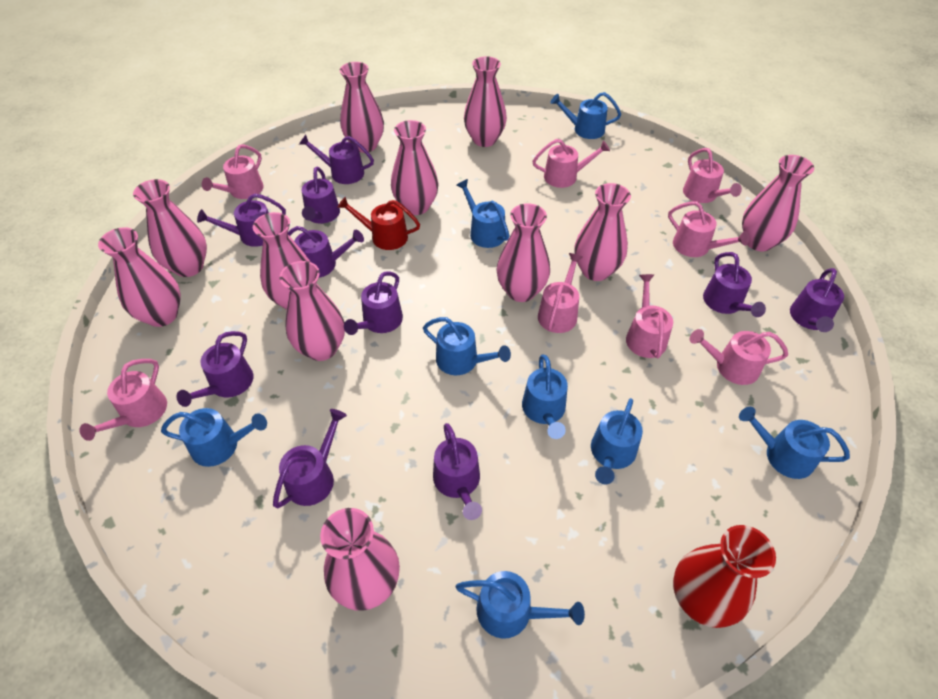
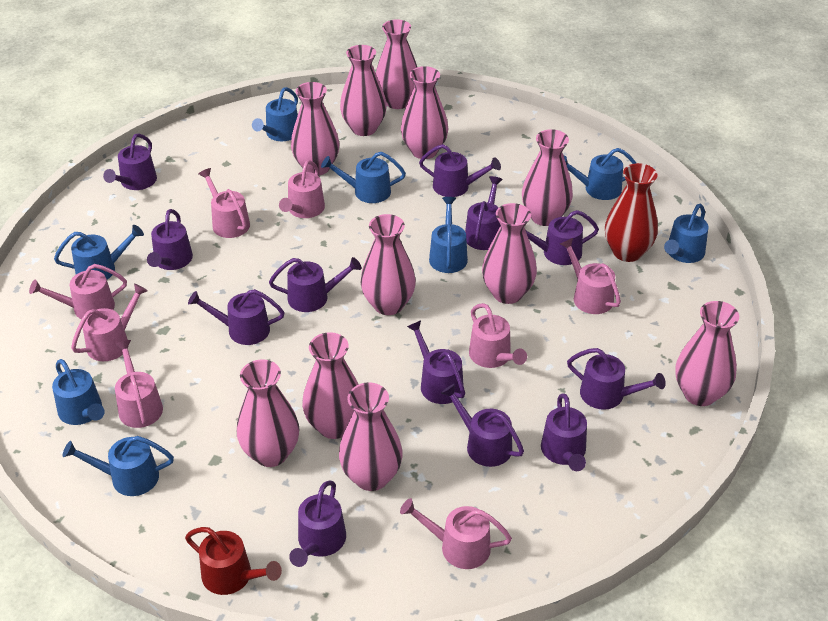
purple watering can: 10 -> 12

